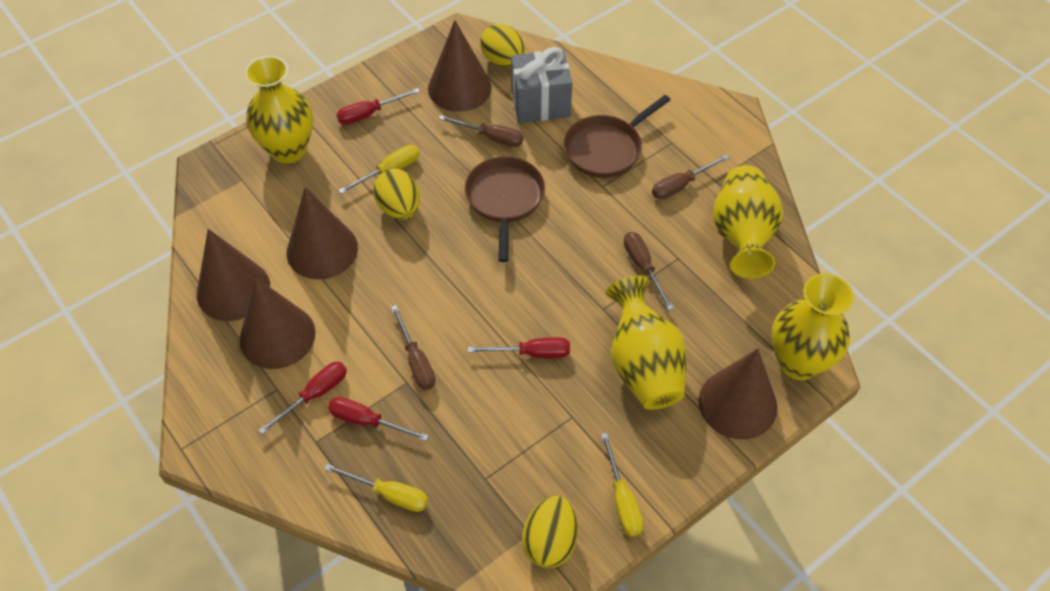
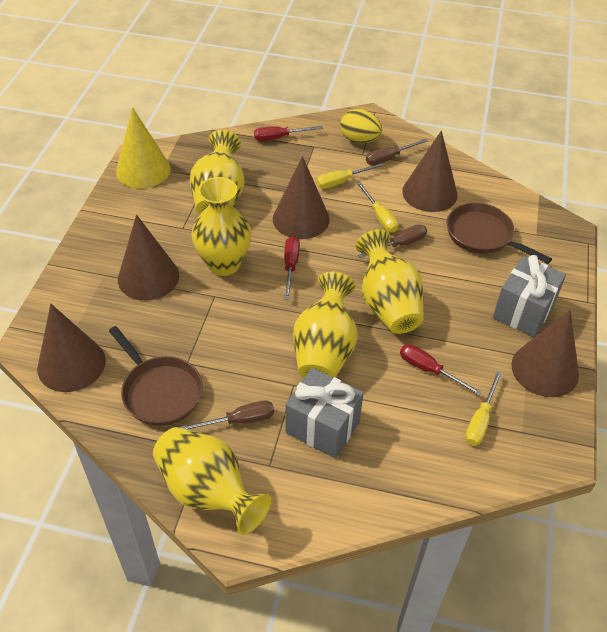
brown screwdriver: 4 -> 3
grey gift: 1 -> 2
red screwdriver: 4 -> 3
yellow cone: 0 -> 1
yellow egg: 3 -> 1
yellow vase: 4 -> 5

